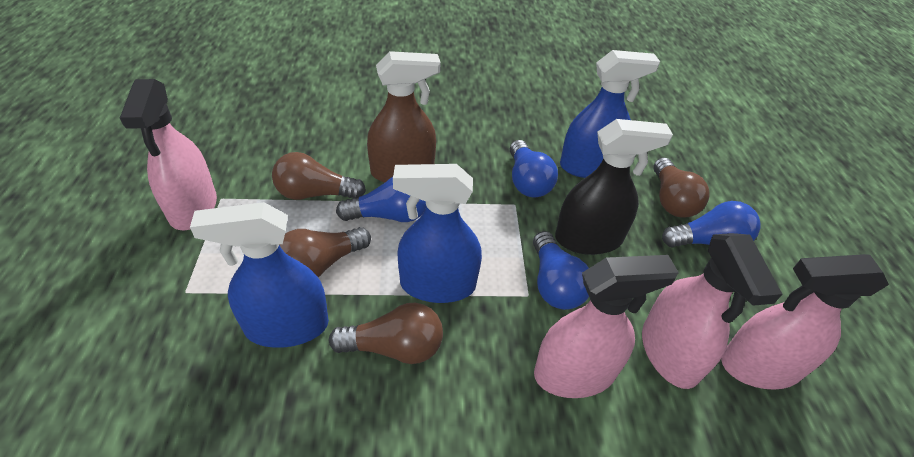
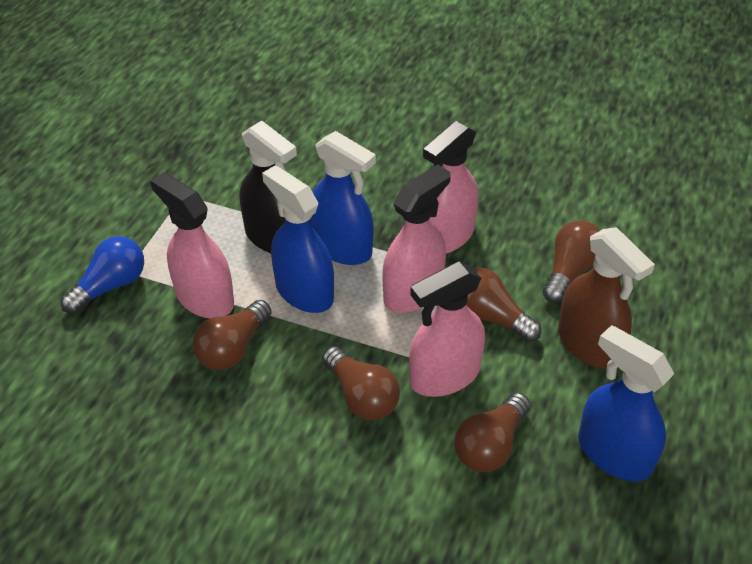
blue light bulb: 4 -> 1
brown light bulb: 4 -> 5

